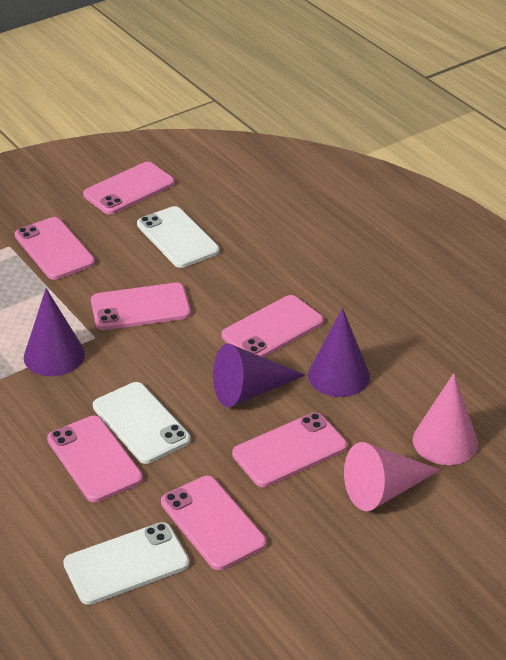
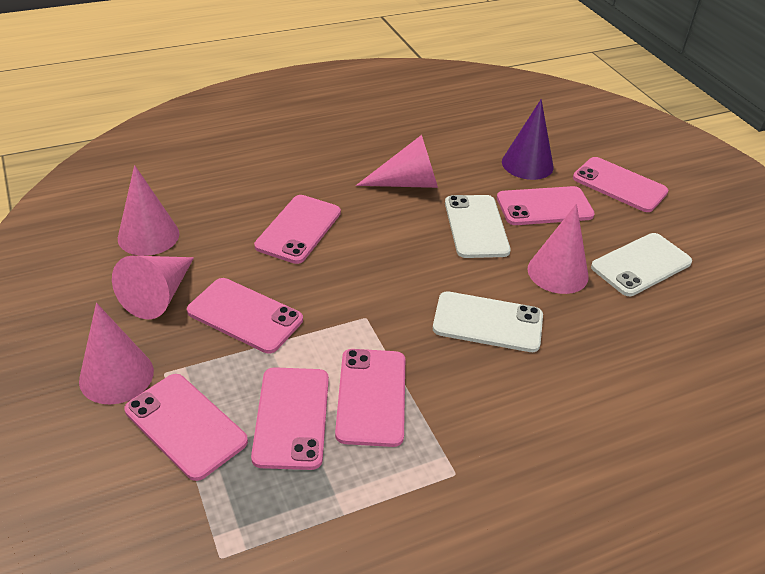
pink cone: 2 -> 5
purple cone: 3 -> 1

